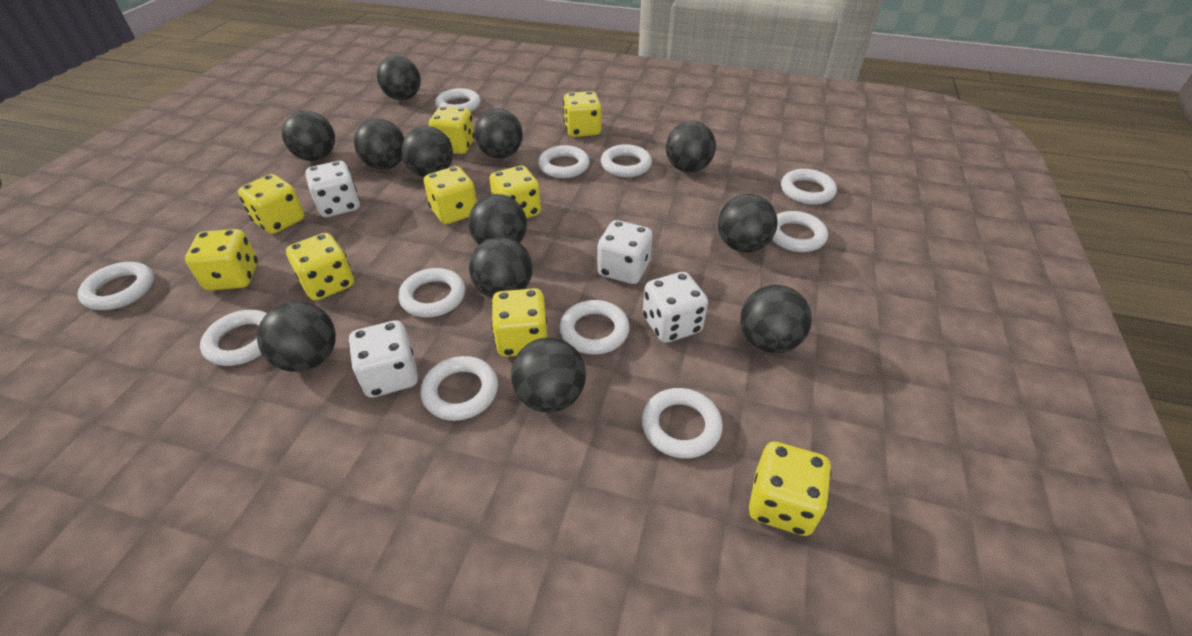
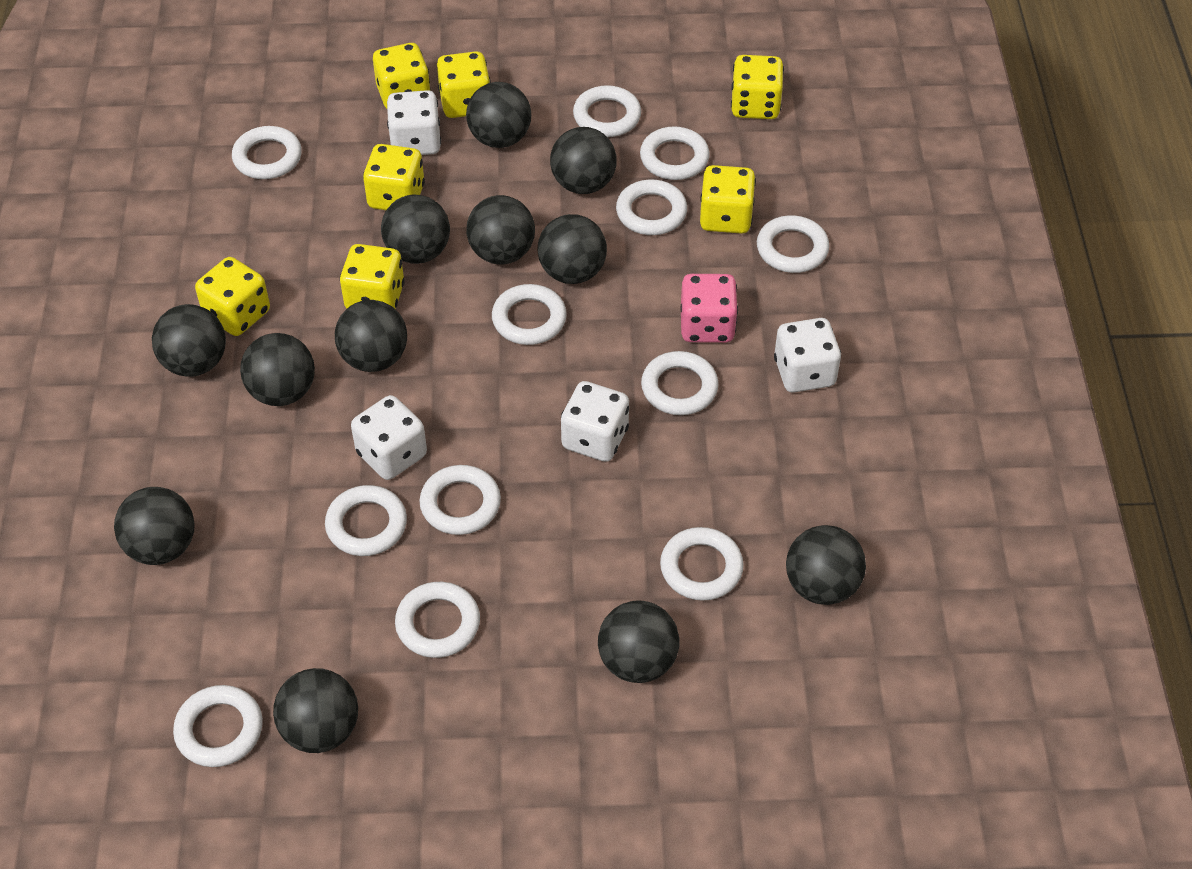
pink dice: 0 -> 1
white ring: 11 -> 12
yellow dice: 9 -> 7

